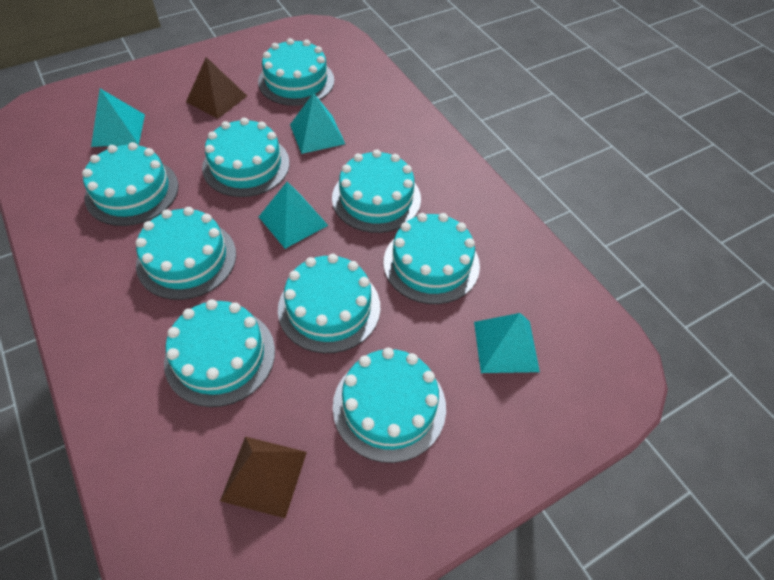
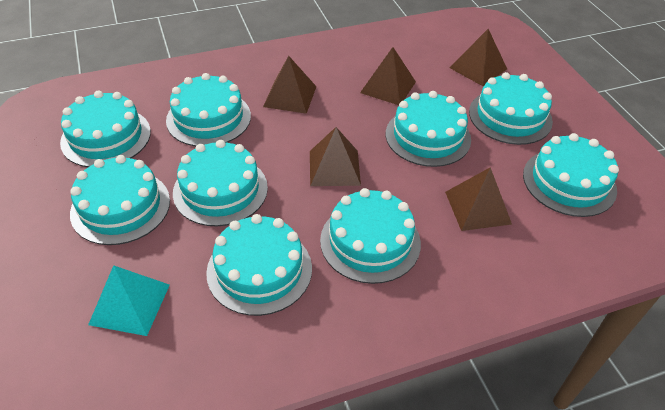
brown pyramid: 2 -> 5
turquoise pyramid: 4 -> 1

